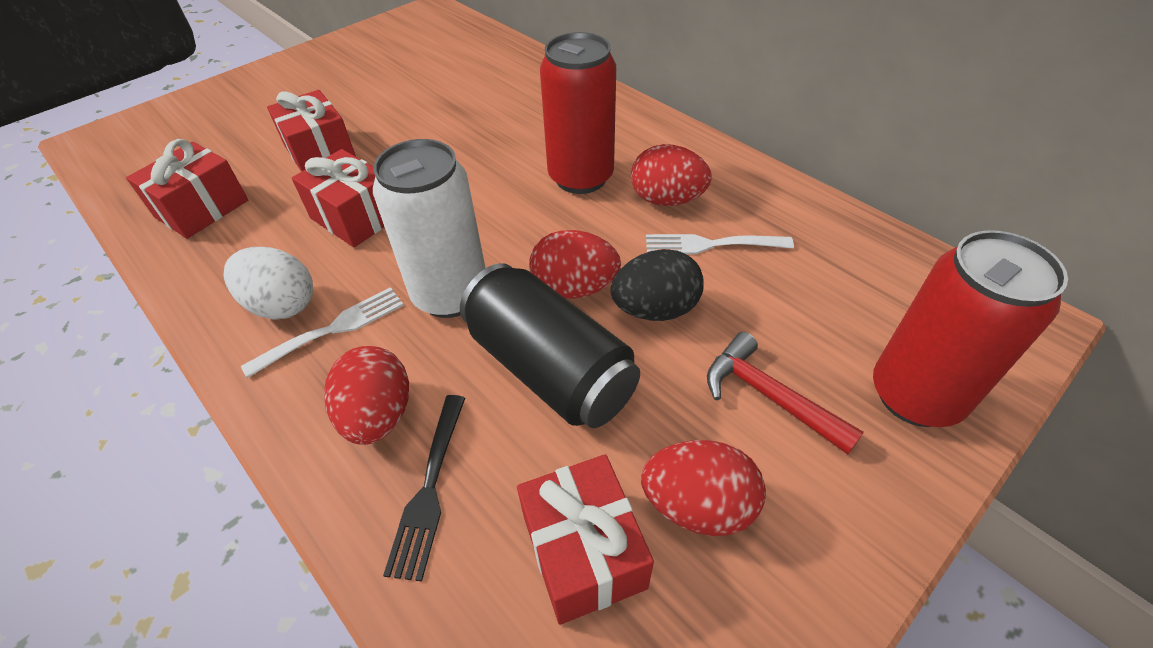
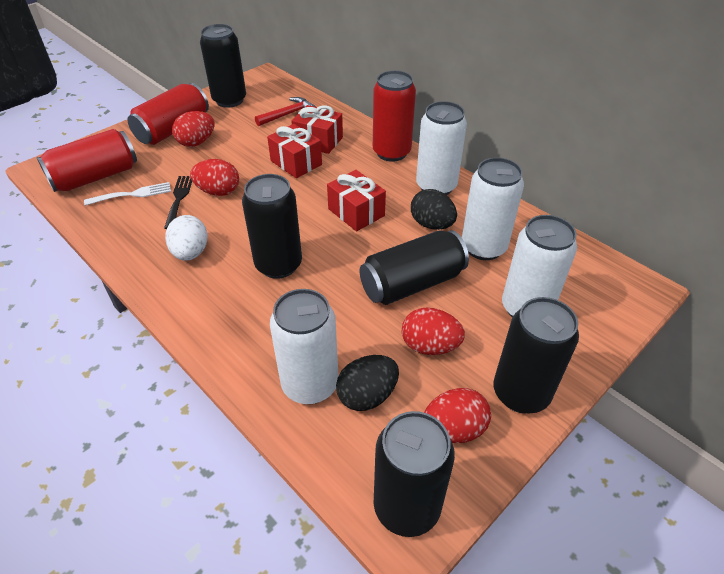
black can: 1 -> 5
black egg: 1 -> 2
red can: 2 -> 3
red gift: 4 -> 3
white can: 1 -> 4
white fork: 2 -> 1

